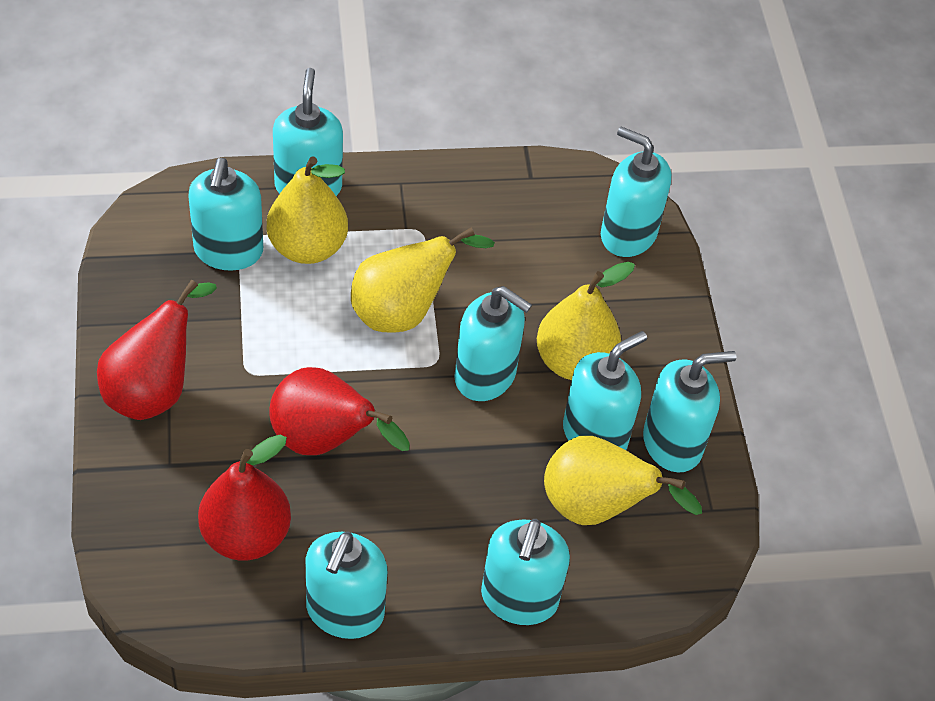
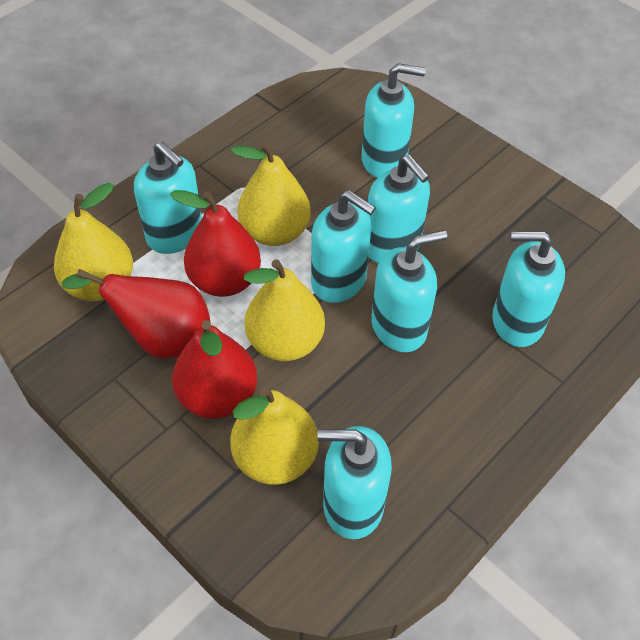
turquoise soap dispenser: 8 -> 7

